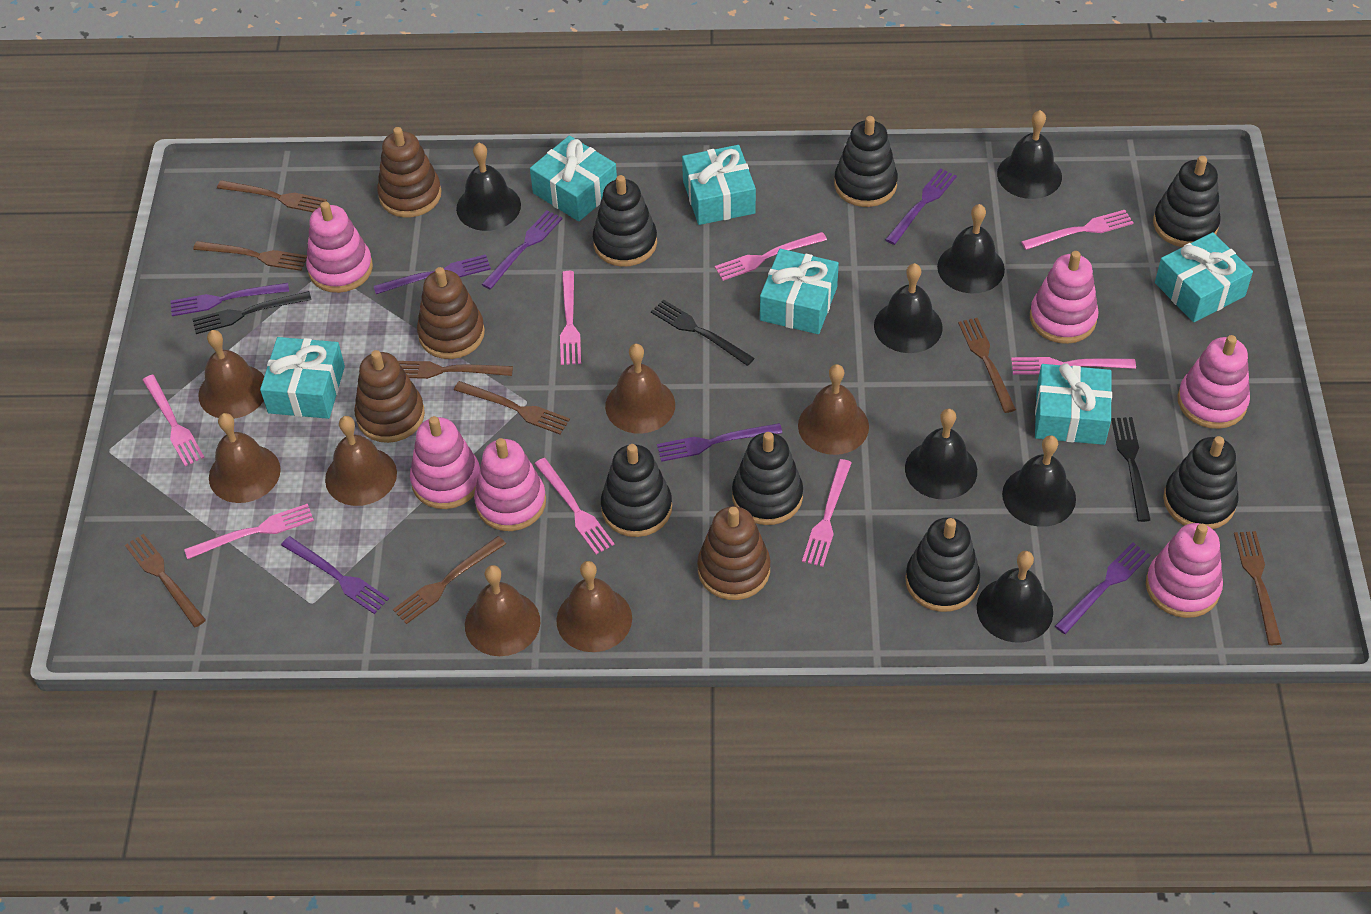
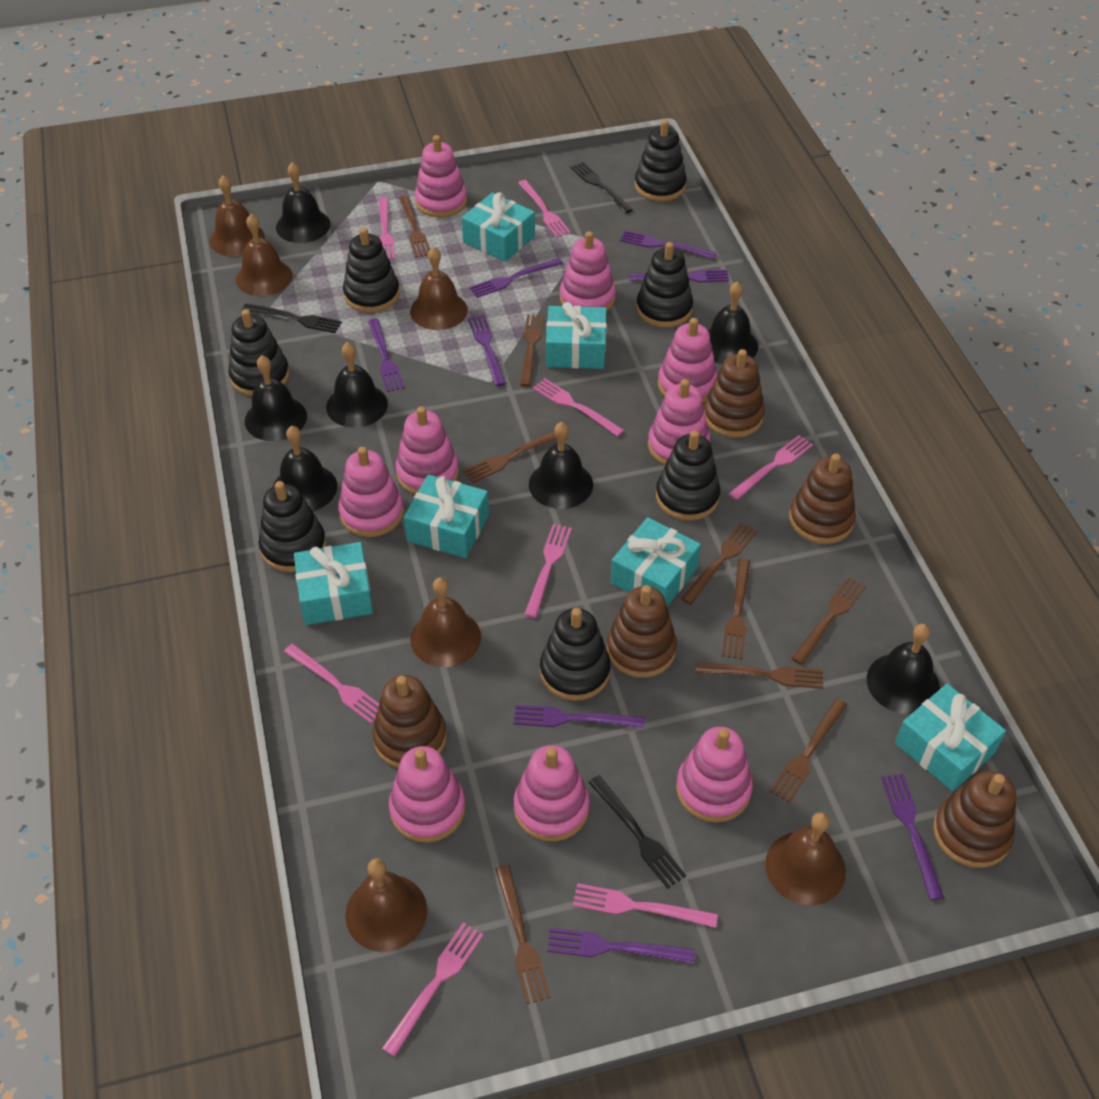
brown bell: 7 -> 6
brown fork: 8 -> 9
brown stacking toy: 4 -> 5
pink stacking toy: 6 -> 9
purple fork: 7 -> 8

